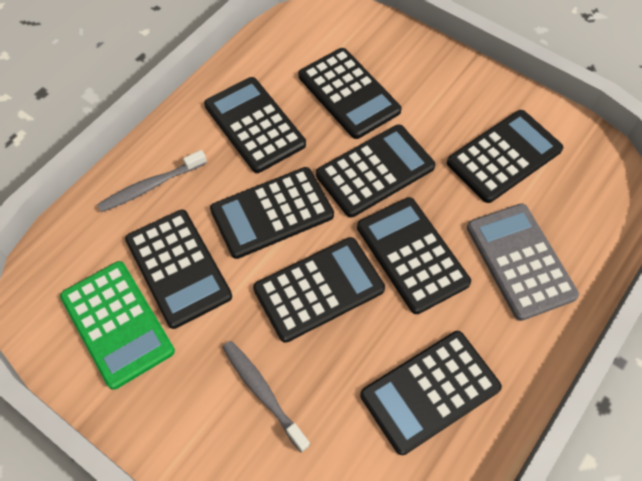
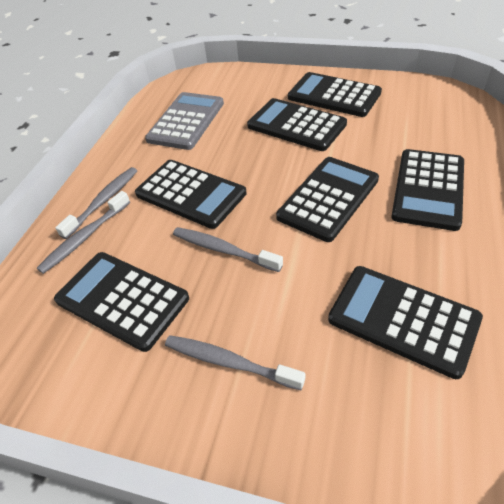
black calculator: 9 -> 7
green calculator: 1 -> 0
grey toothbrush: 2 -> 4

